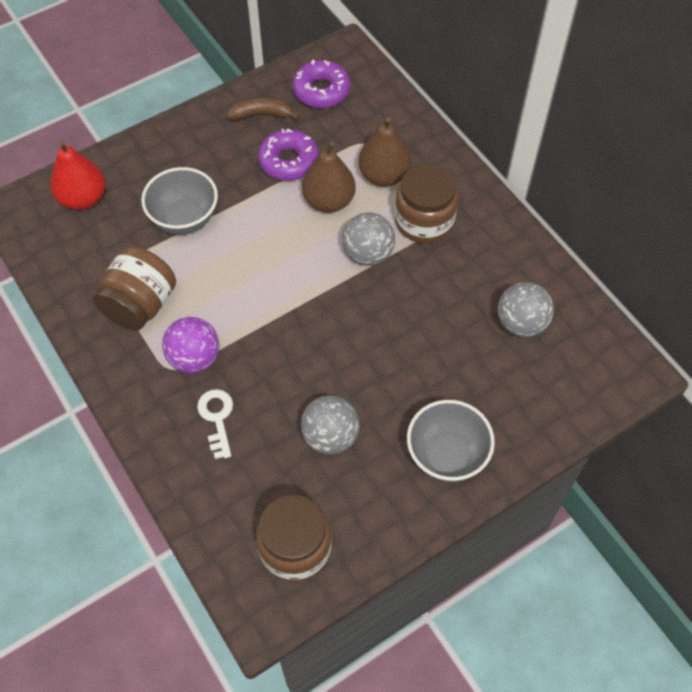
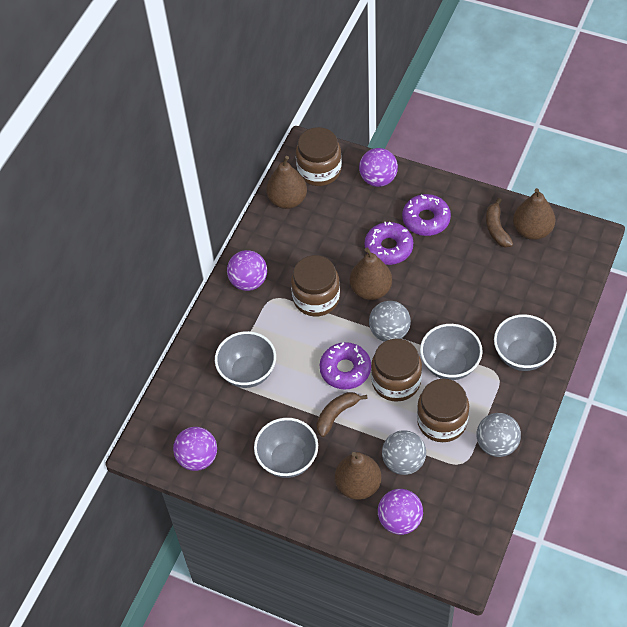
brown banana: 1 -> 2
brown jar: 3 -> 4
brown pear: 2 -> 4
grey bowl: 2 -> 4
purple ball: 1 -> 4
purple donut: 2 -> 3
red pear: 1 -> 0
white key: 1 -> 0

